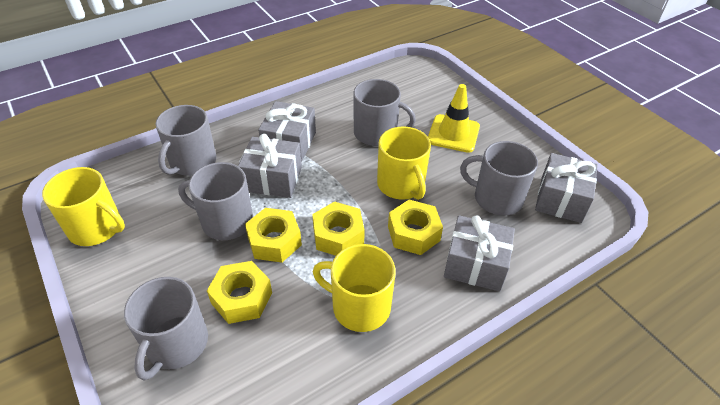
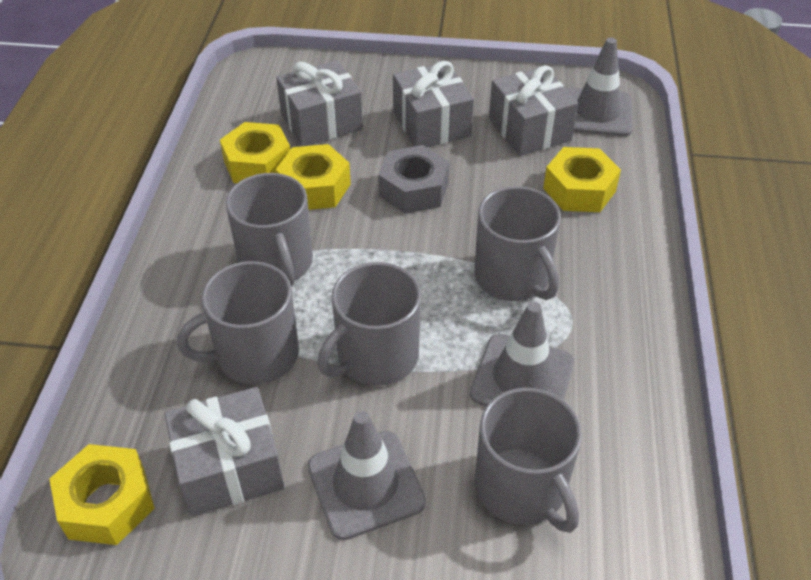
grey nut: 0 -> 1
grey traffic cone: 0 -> 3
yellow mug: 3 -> 0
yellow traffic cone: 1 -> 0

